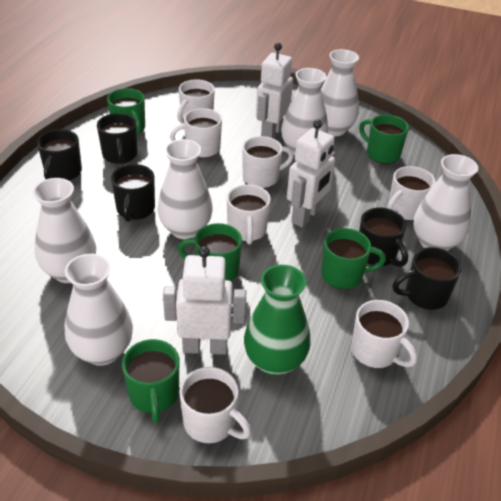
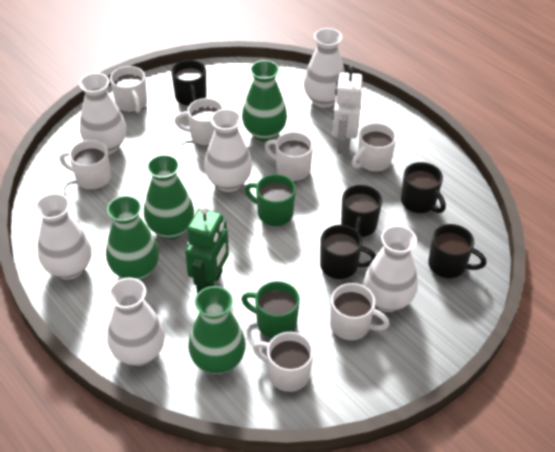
green mug: 5 -> 2
green robot: 0 -> 1
green vase: 1 -> 4
white robot: 3 -> 1

